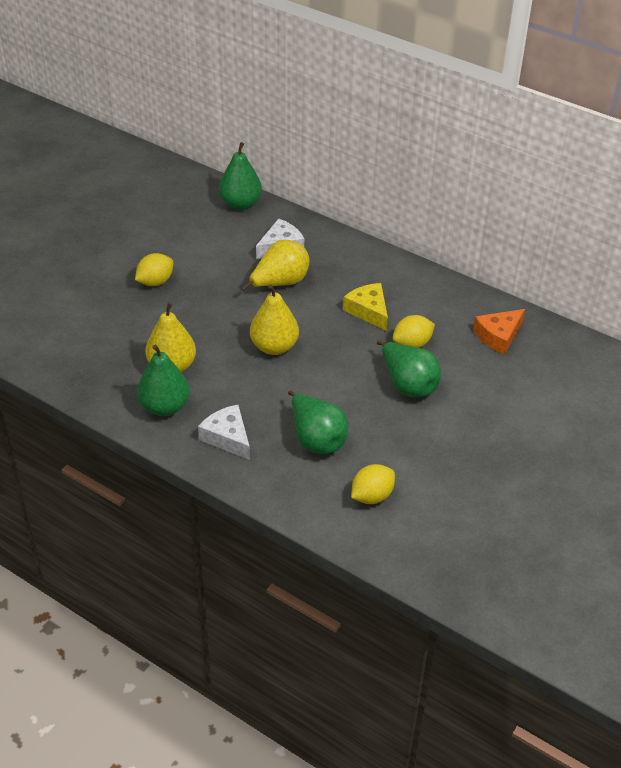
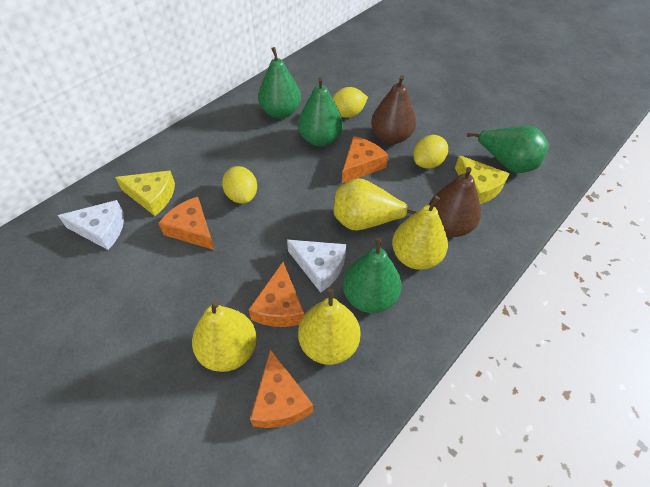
brown pear: 0 -> 2
orange cheese: 1 -> 4
yellow cheese: 1 -> 2
yellow pear: 3 -> 4

